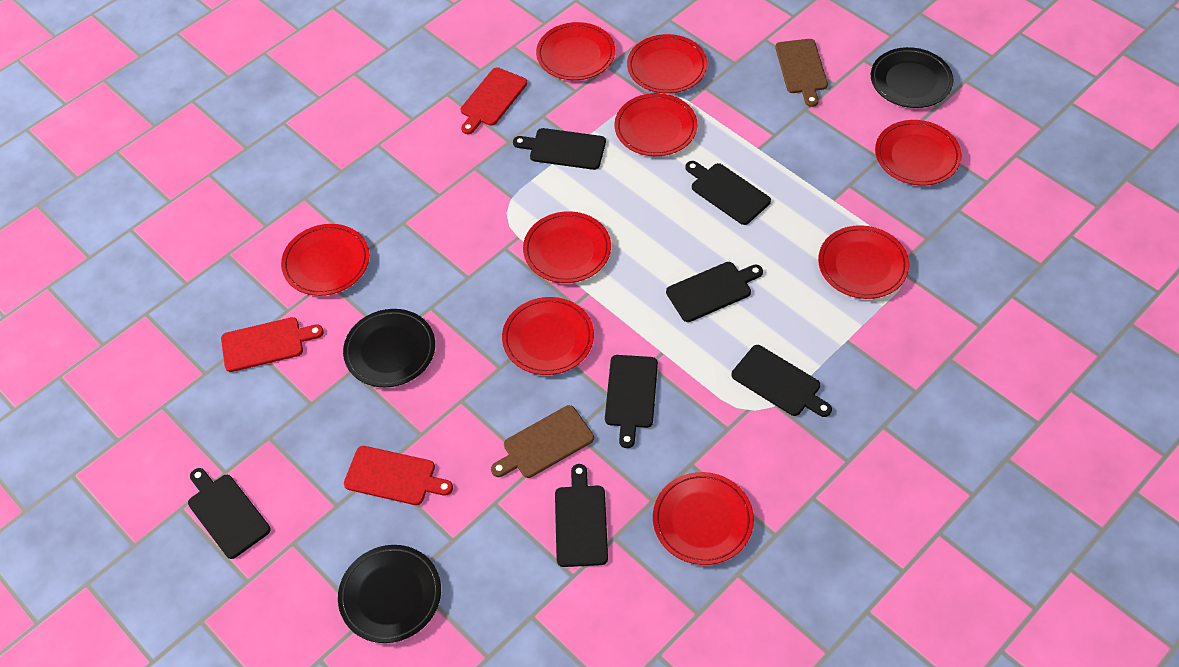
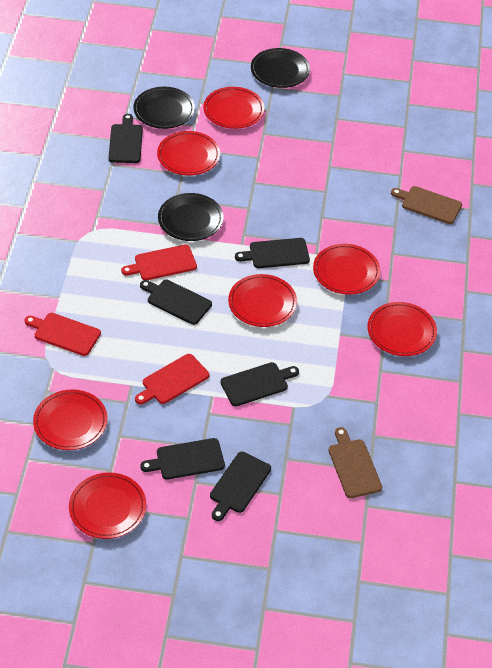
black cutting board: 7 -> 6
red plate: 9 -> 7

